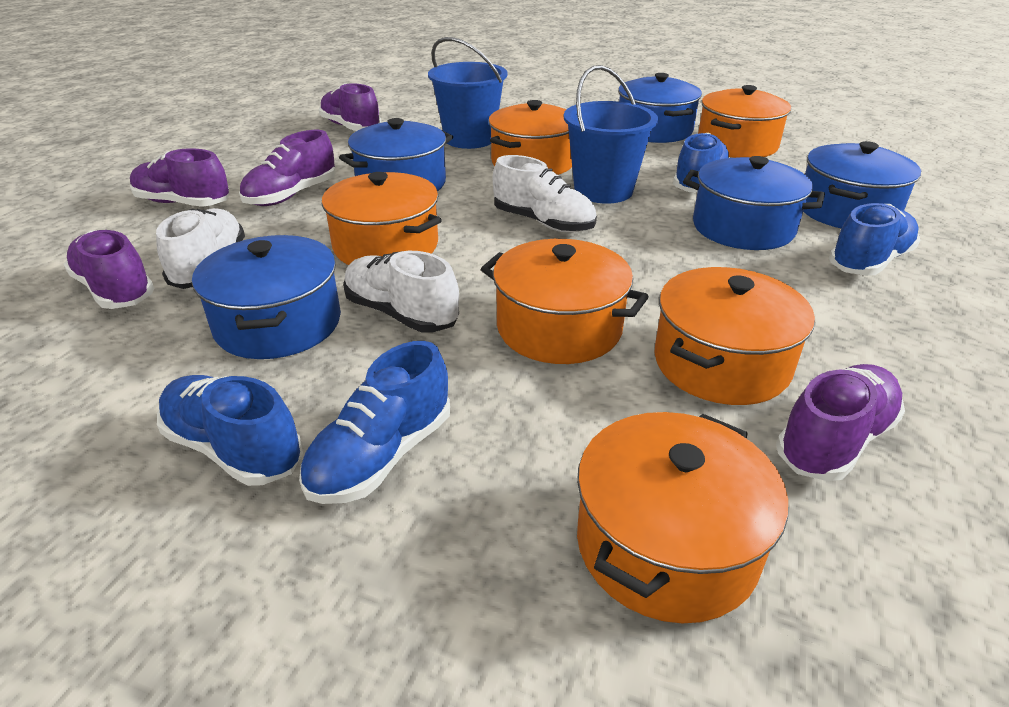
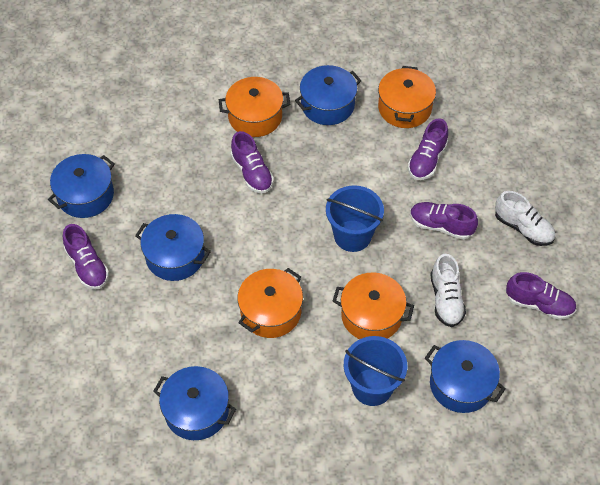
blue shoe: 4 -> 0
orange pot: 6 -> 4
white shoe: 3 -> 2

